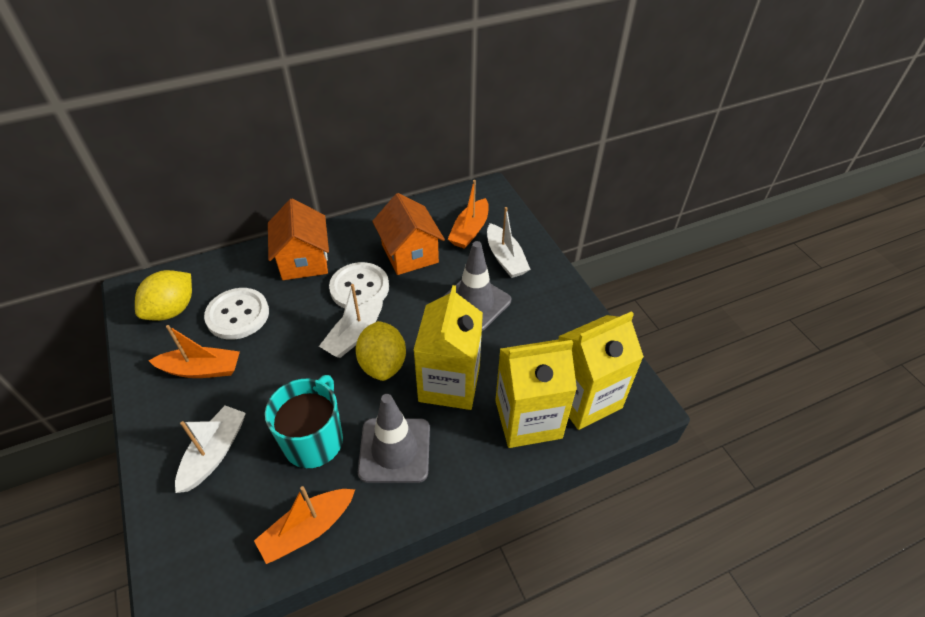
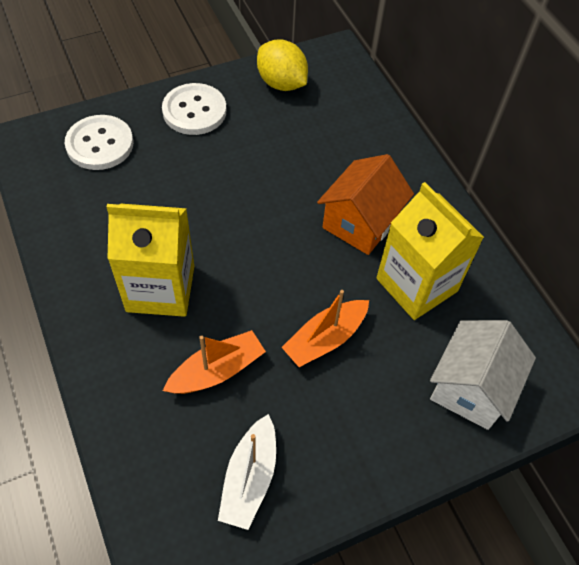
grey traffic cone: 2 -> 0
orange boat: 3 -> 2
orange house: 2 -> 1
turquoise mug: 1 -> 0
white boat: 3 -> 1
white house: 0 -> 1
yellow carton: 3 -> 2
yellow lemon: 2 -> 1

